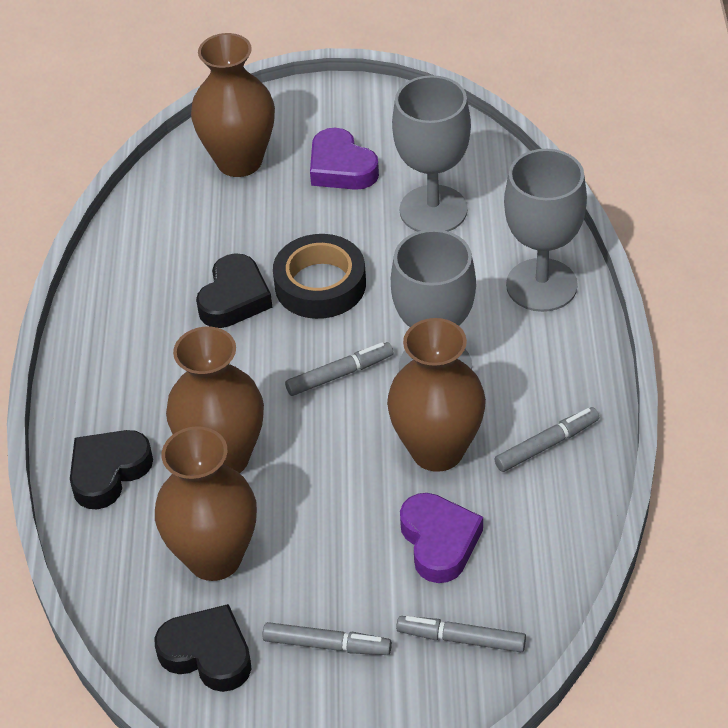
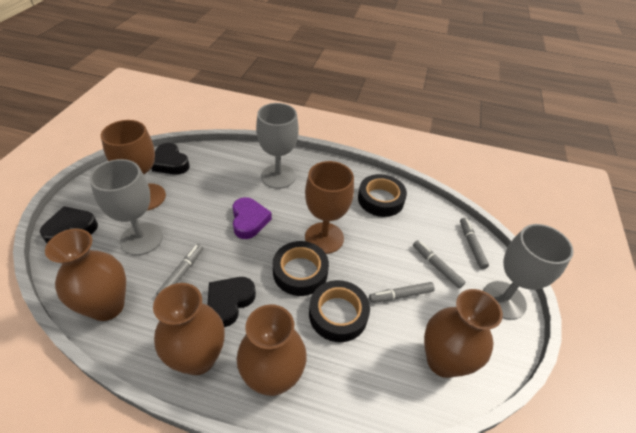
black tape: 1 -> 3
brown goblet: 0 -> 2
purple heart: 2 -> 1

